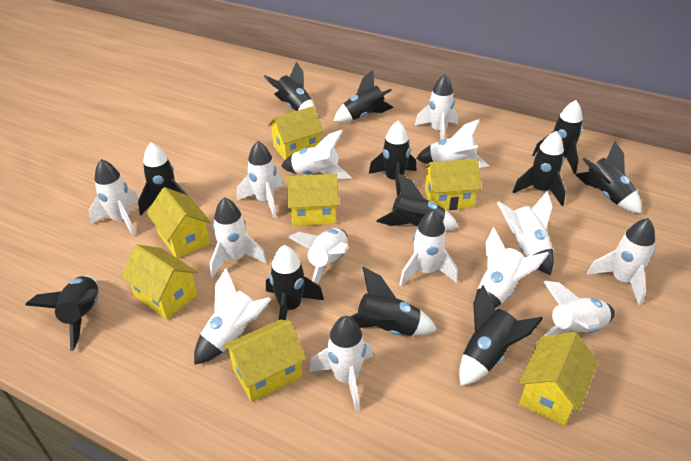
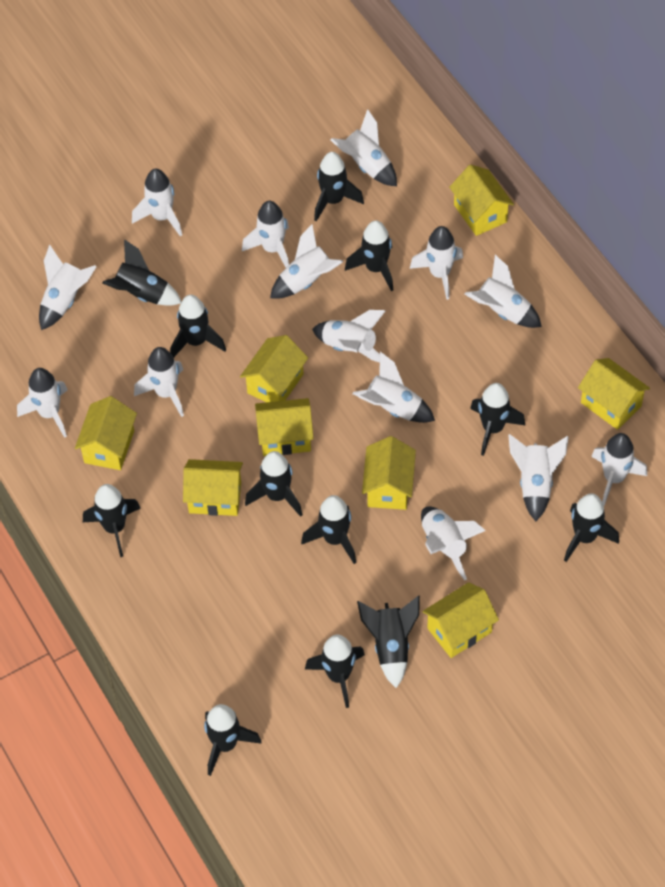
yellow house: 7 -> 8

